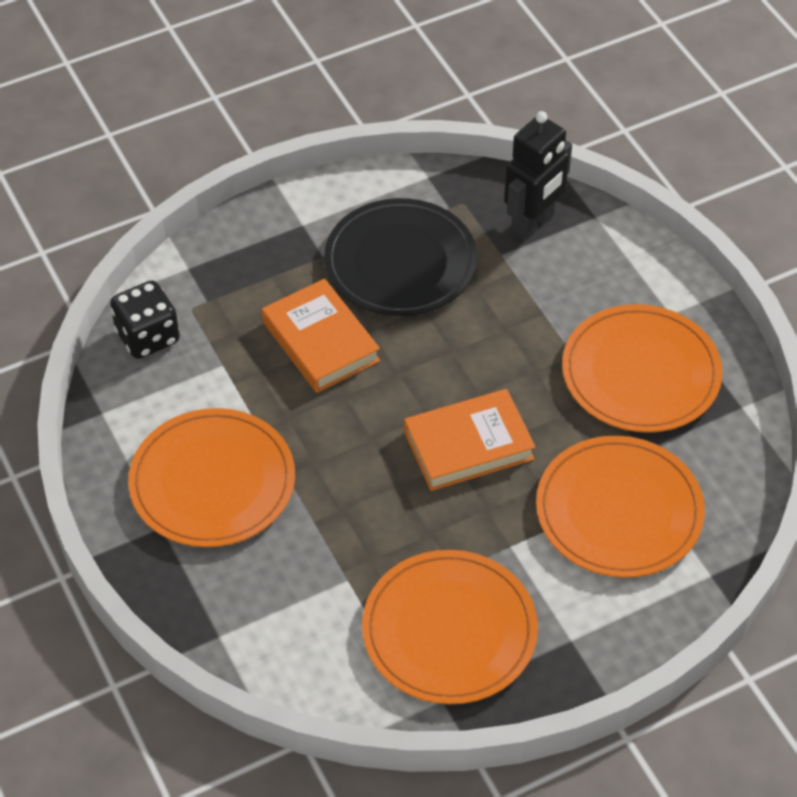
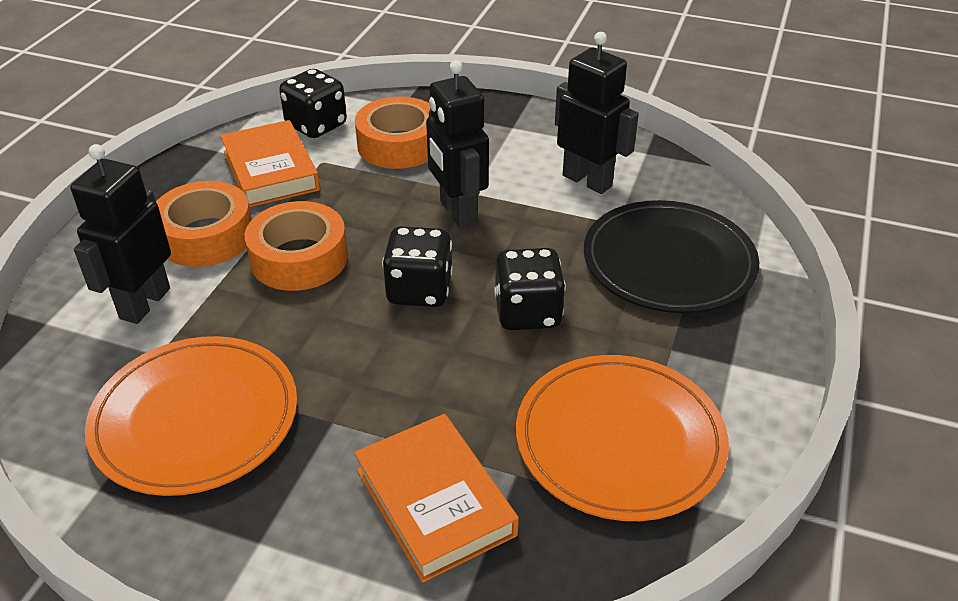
black dice: 1 -> 3
black robot: 1 -> 3
orange plate: 4 -> 2
orange tape: 0 -> 3

